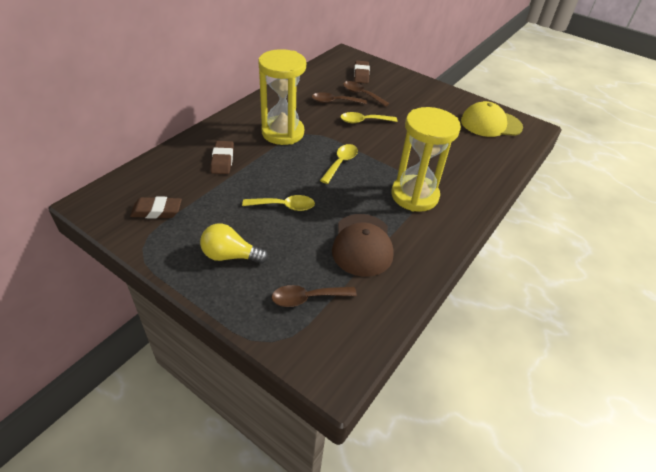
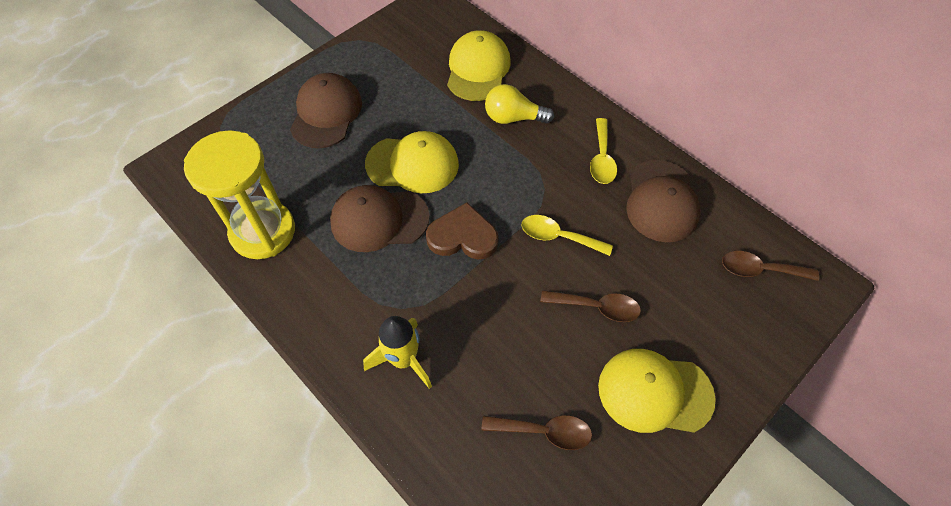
brown cap: 1 -> 3
brown eraser: 3 -> 0
brown heart: 0 -> 1
yellow cap: 1 -> 3
yellow hourglass: 2 -> 1
yellow rocket: 0 -> 1
yellow spoon: 3 -> 2

